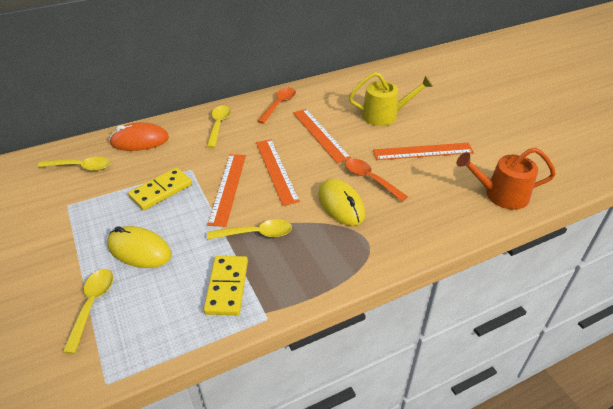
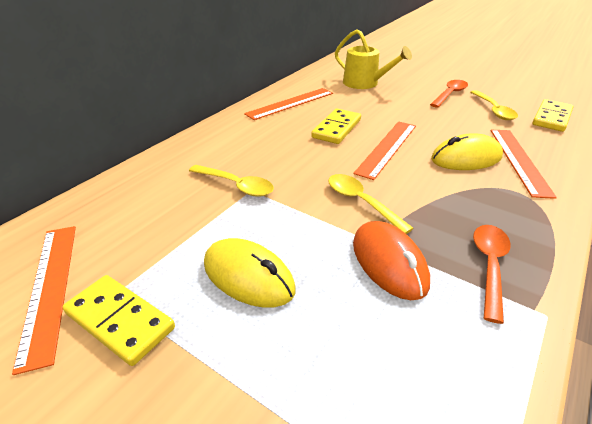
orange watering can: 1 -> 0
yellow domino: 2 -> 3
yellow spoon: 4 -> 3

